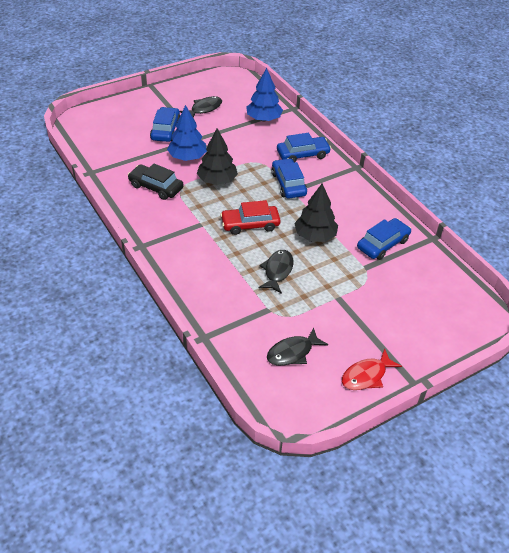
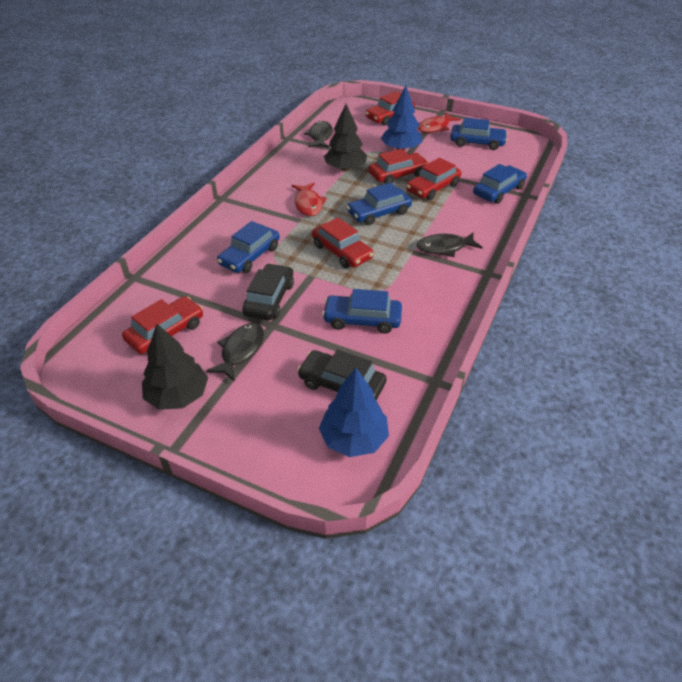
black car: 1 -> 2
blue car: 4 -> 5
red car: 1 -> 5
red fish: 1 -> 2

